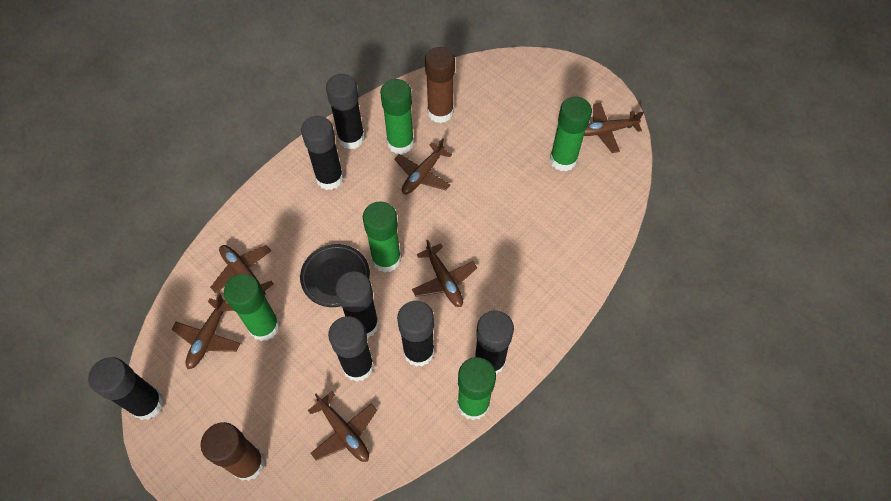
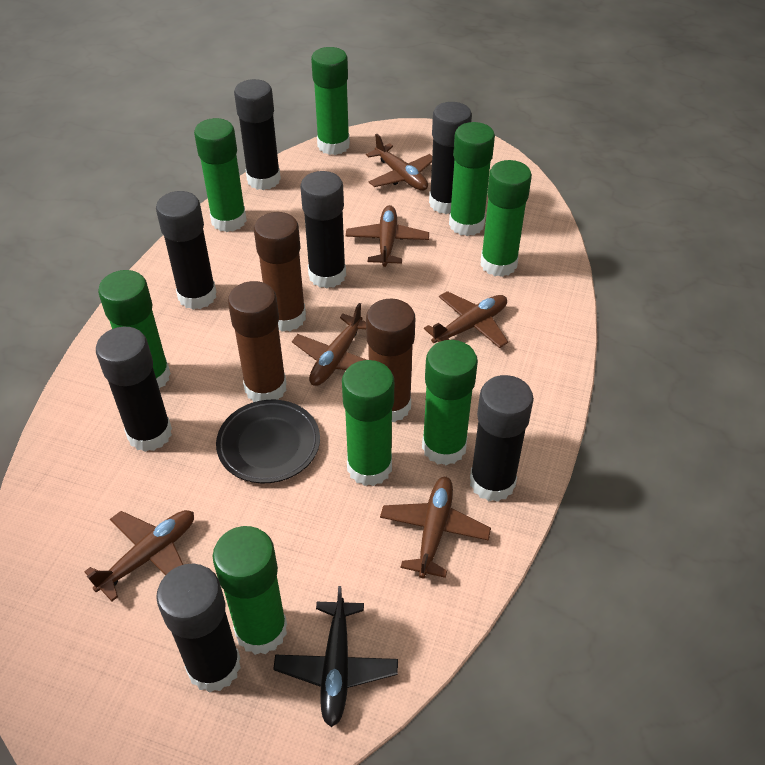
black plane: 0 -> 1
brown glue stick: 2 -> 3
green glue stick: 5 -> 8

